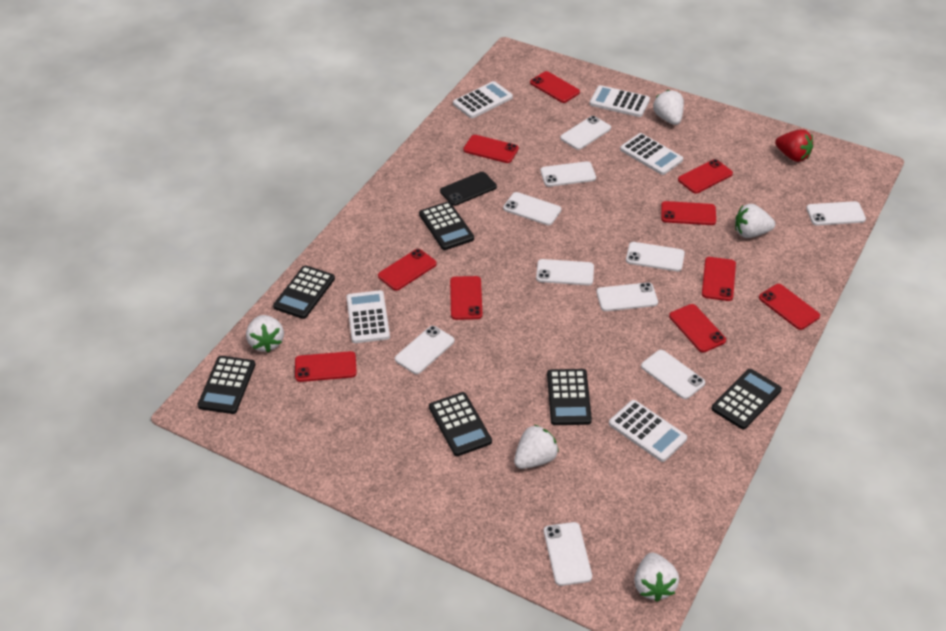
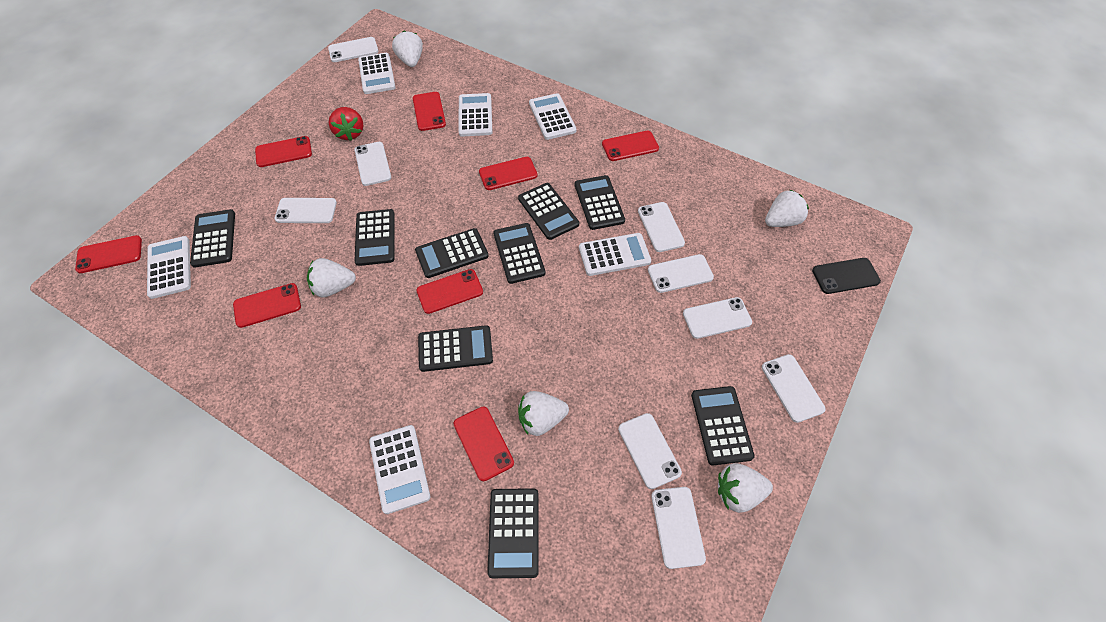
black calculator: 6 -> 9
red phone: 10 -> 8
white calculator: 5 -> 6
white phone: 10 -> 9

